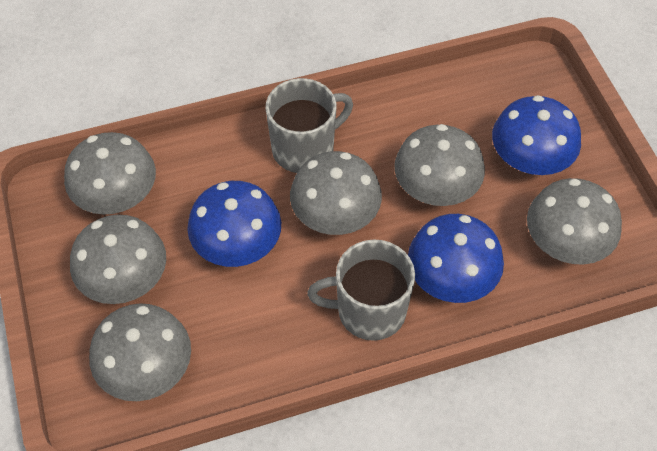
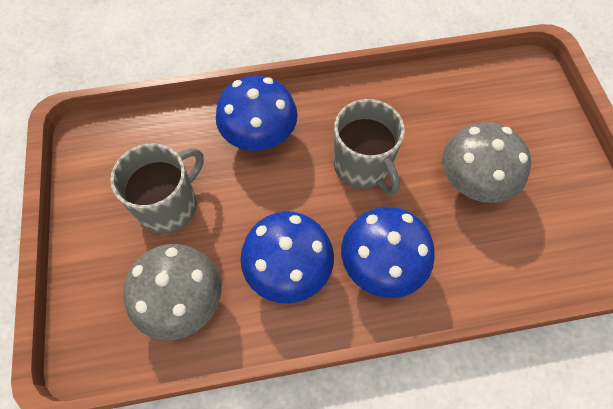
grey mushroom: 6 -> 2

